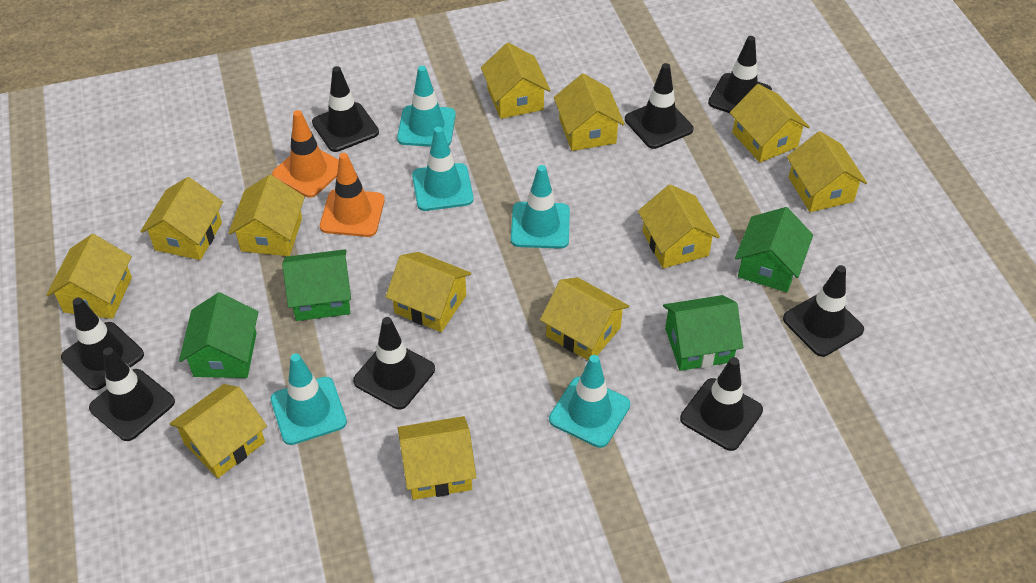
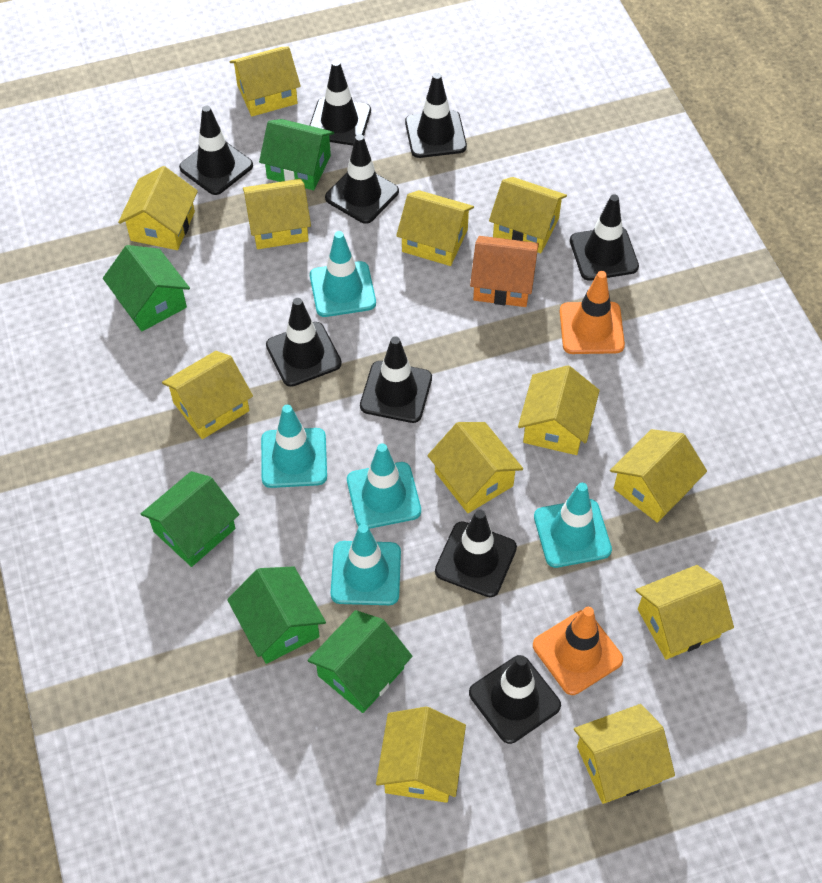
black traffic cone: 8 -> 9
green house: 4 -> 5
orange house: 0 -> 1

